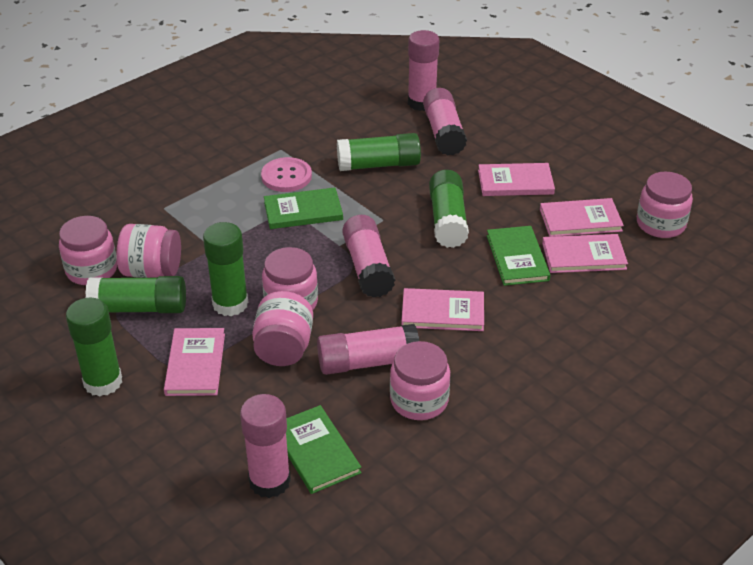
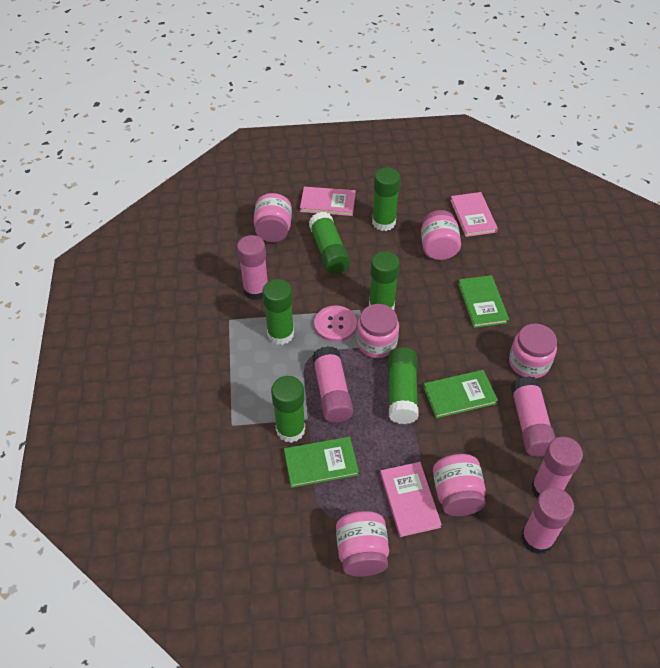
green glue stick: 5 -> 6
pink book: 5 -> 3

